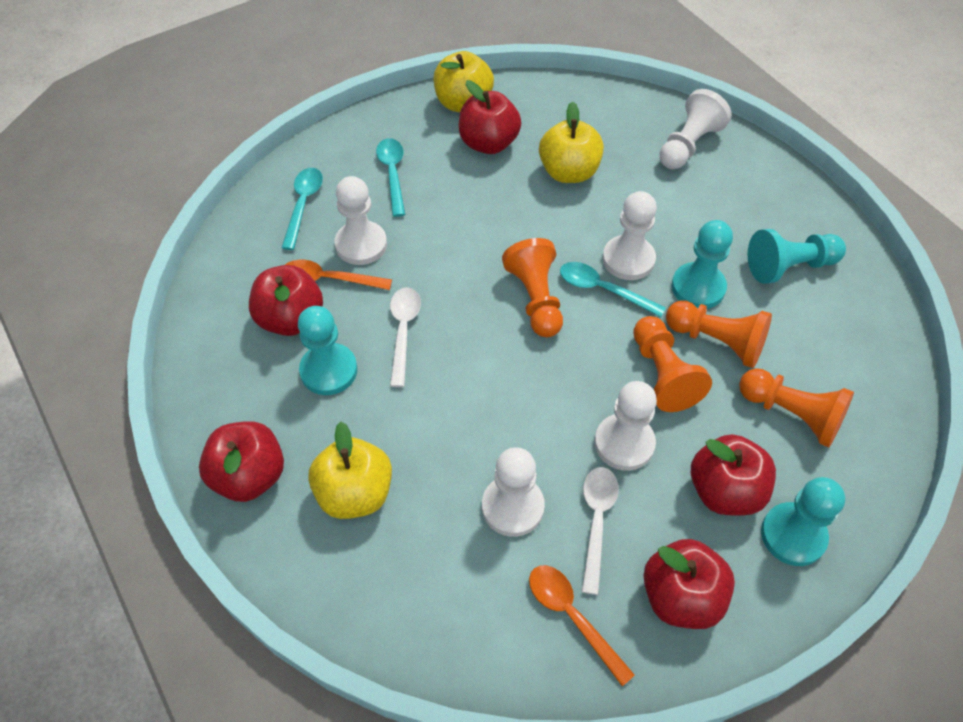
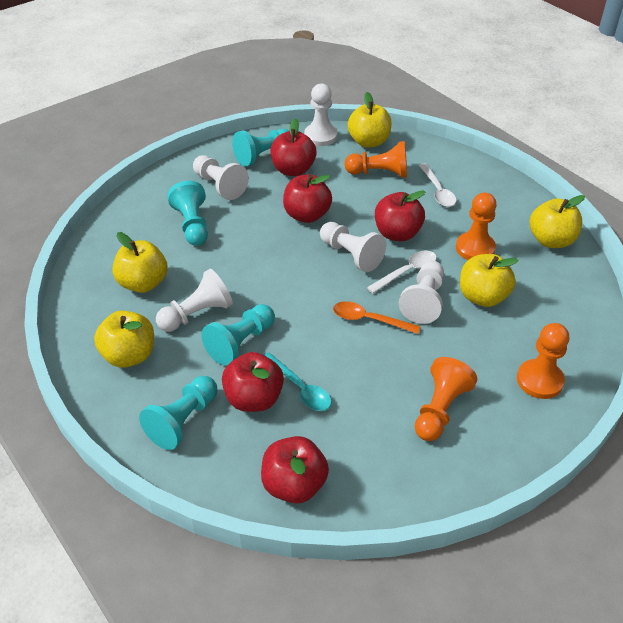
orange spoon: 2 -> 1
turquoise spoon: 3 -> 1
yellow apple: 3 -> 5

